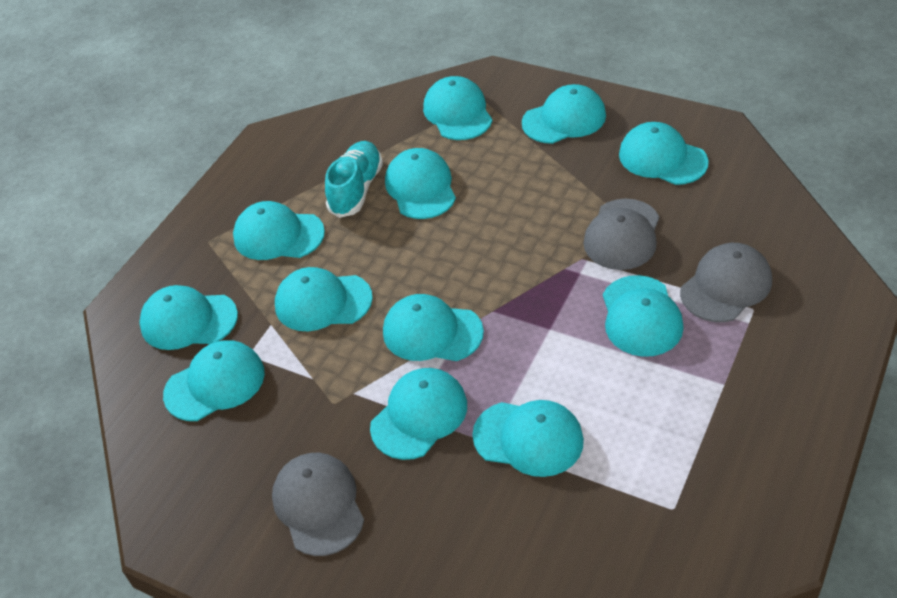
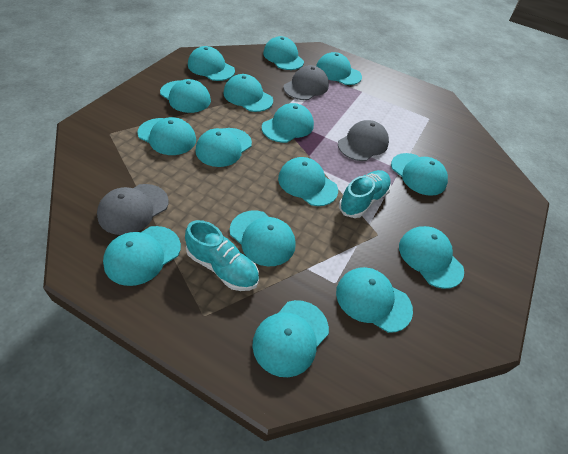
turquoise cap: 12 -> 15
turquoise shoe: 1 -> 2

